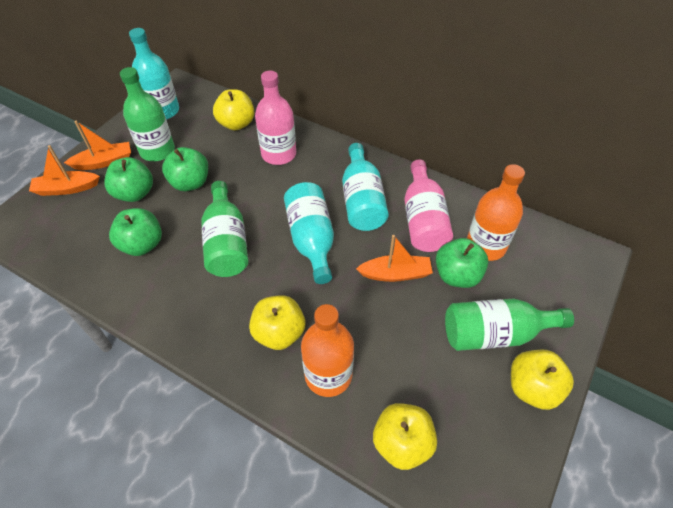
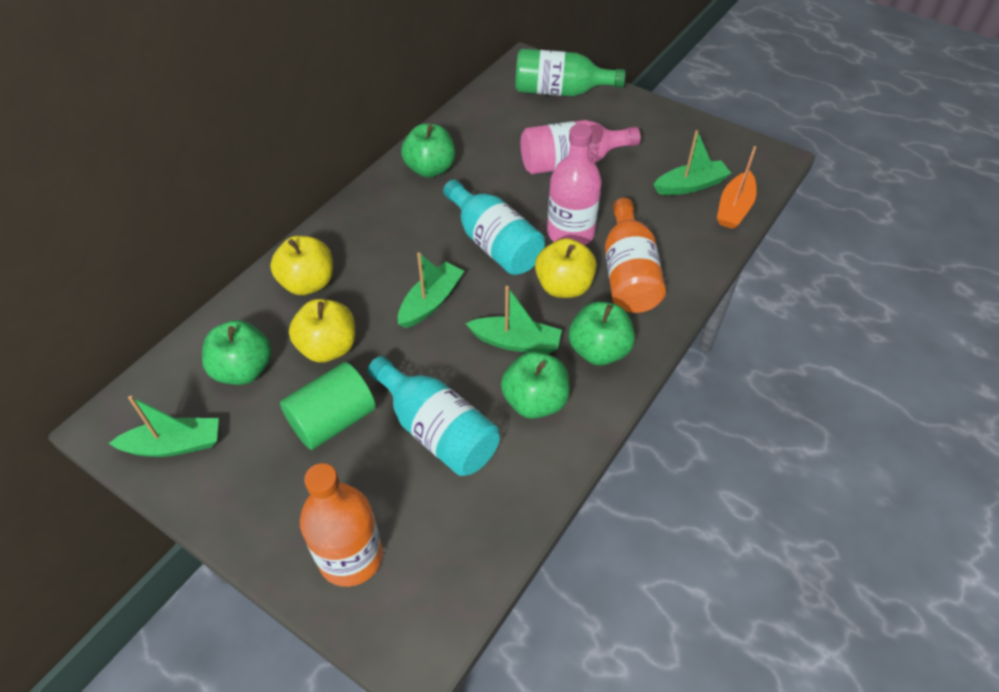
green boat: 0 -> 4
green bottle: 3 -> 1
green cylinder: 0 -> 1
orange boat: 3 -> 1
turquoise bottle: 3 -> 2
yellow apple: 4 -> 3

